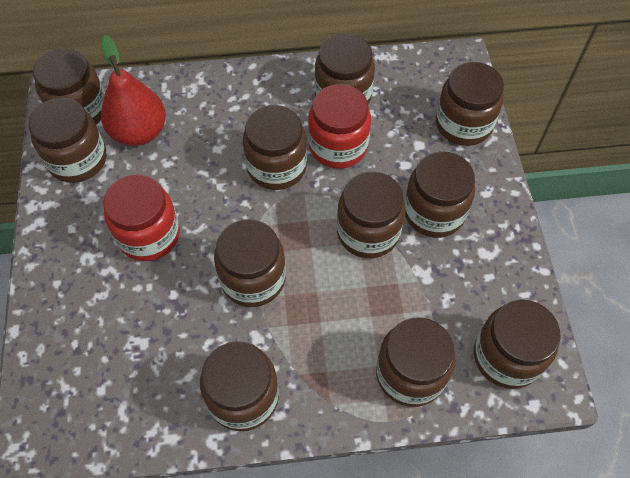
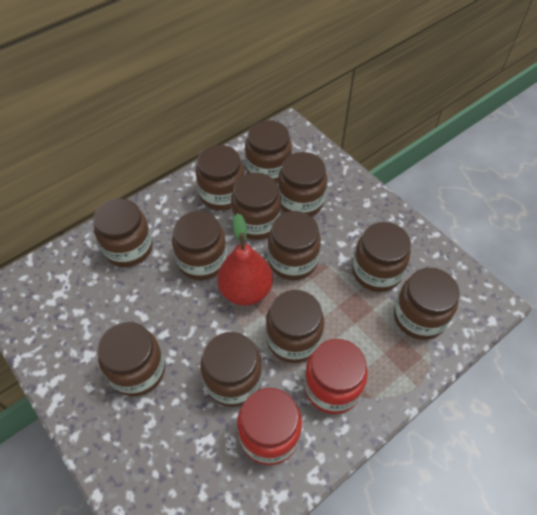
brown jar: 11 -> 12

